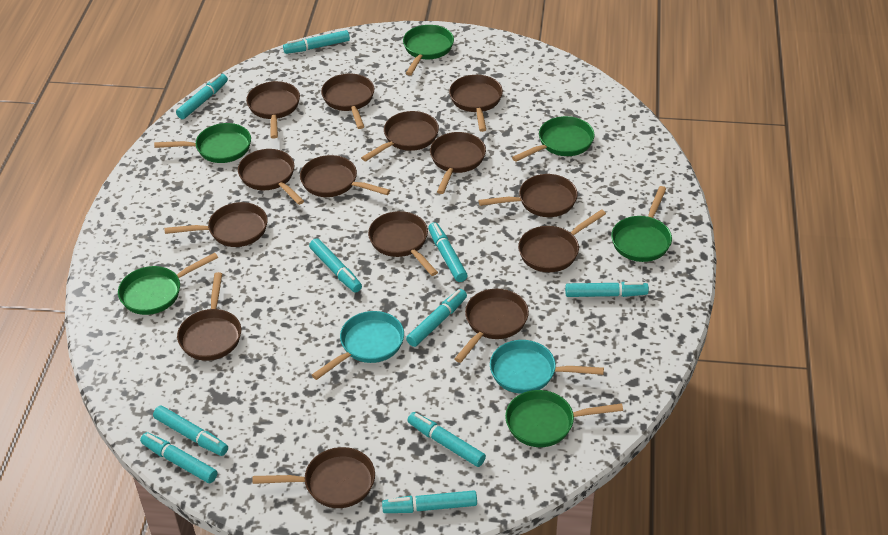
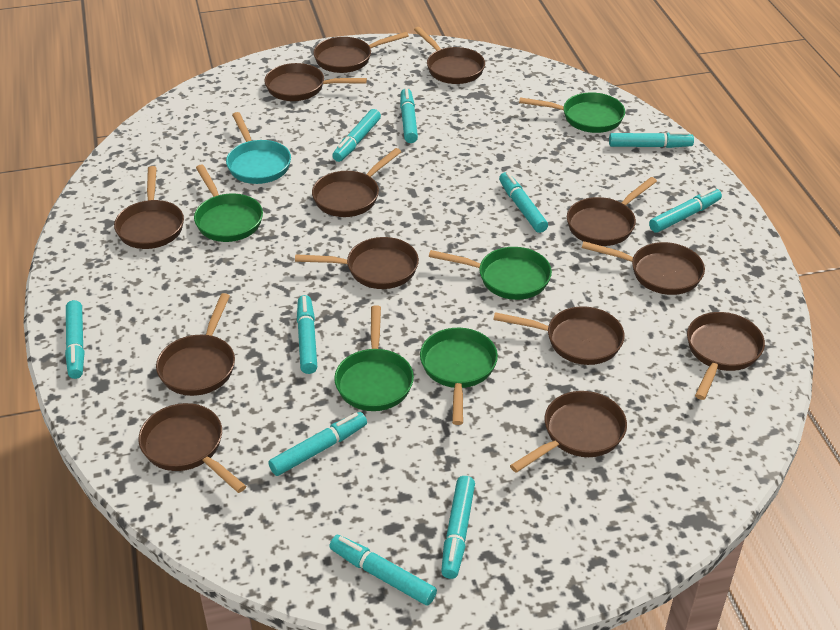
brown pan: 14 -> 13
green pan: 6 -> 5
turquoise pan: 2 -> 1

